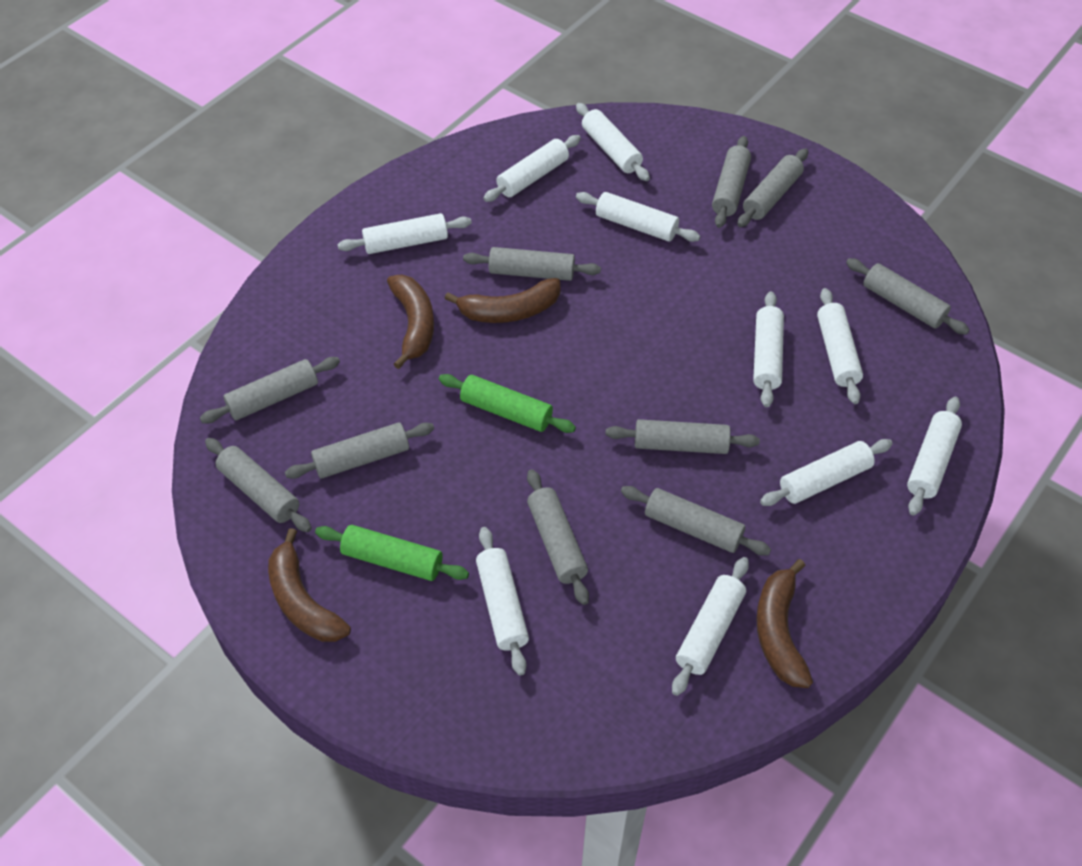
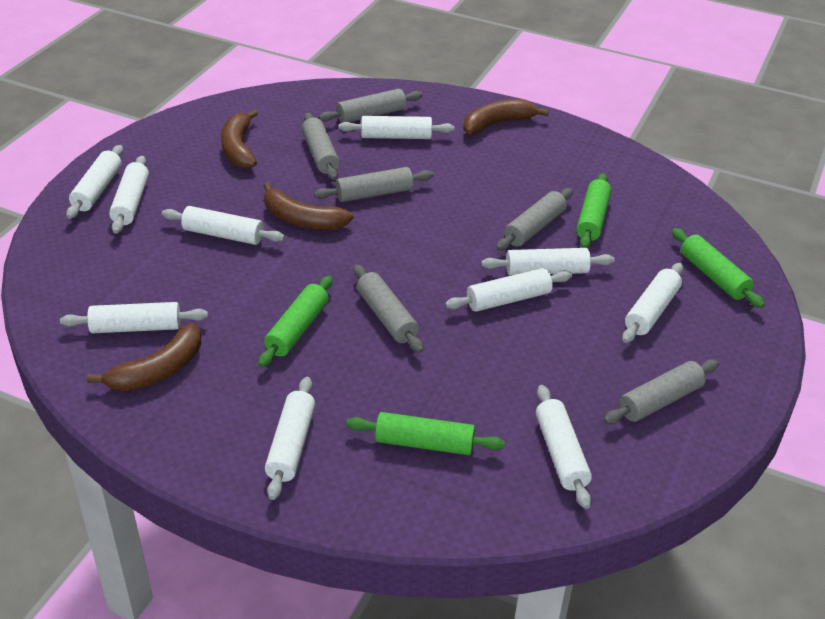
green rolling pin: 2 -> 4
grey rolling pin: 10 -> 6

